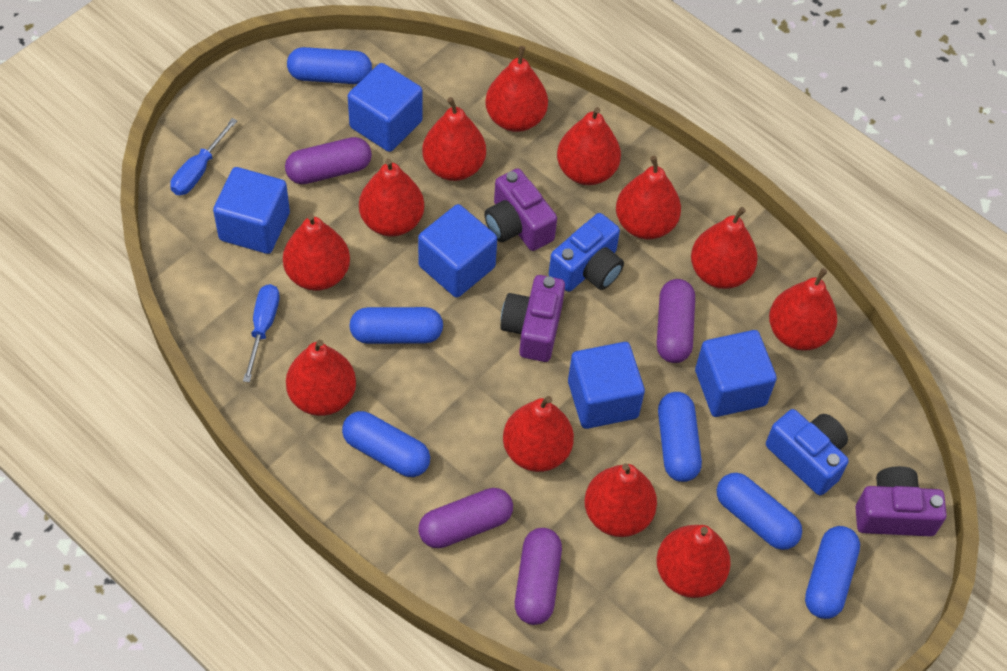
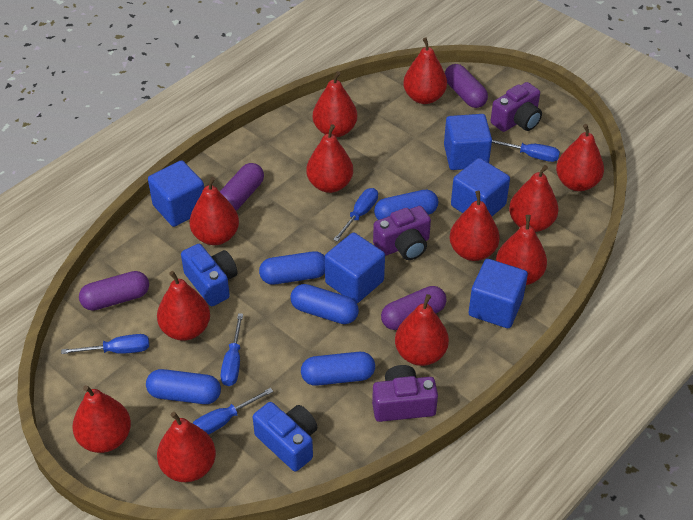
blue capsule: 6 -> 5
blue screwdriver: 2 -> 5

